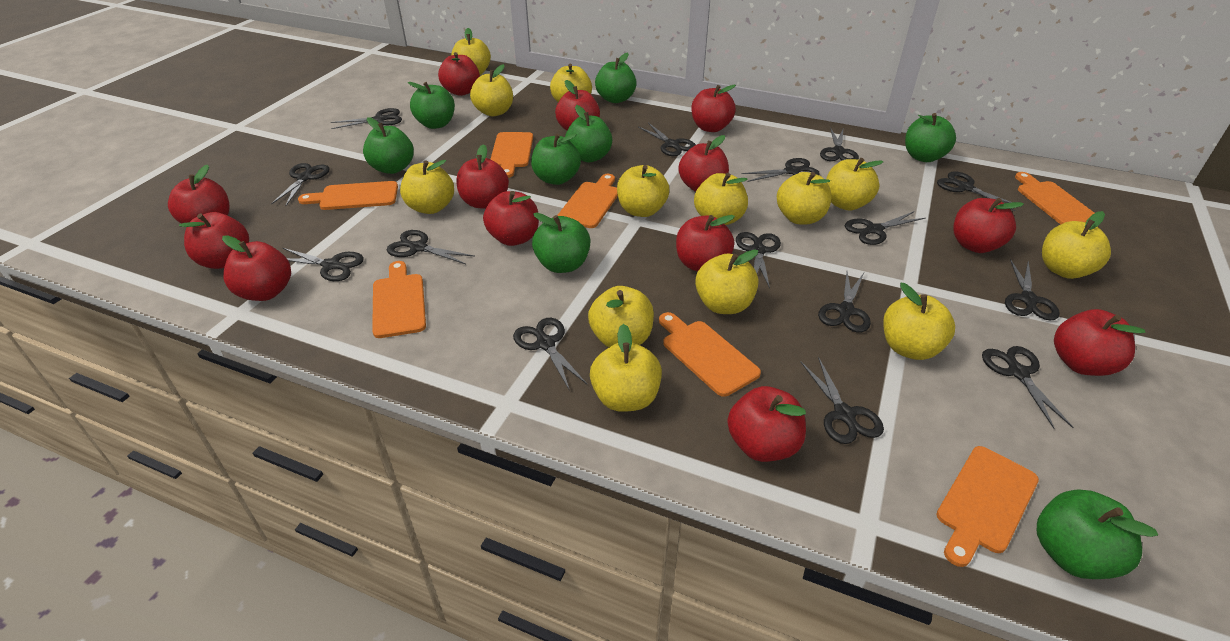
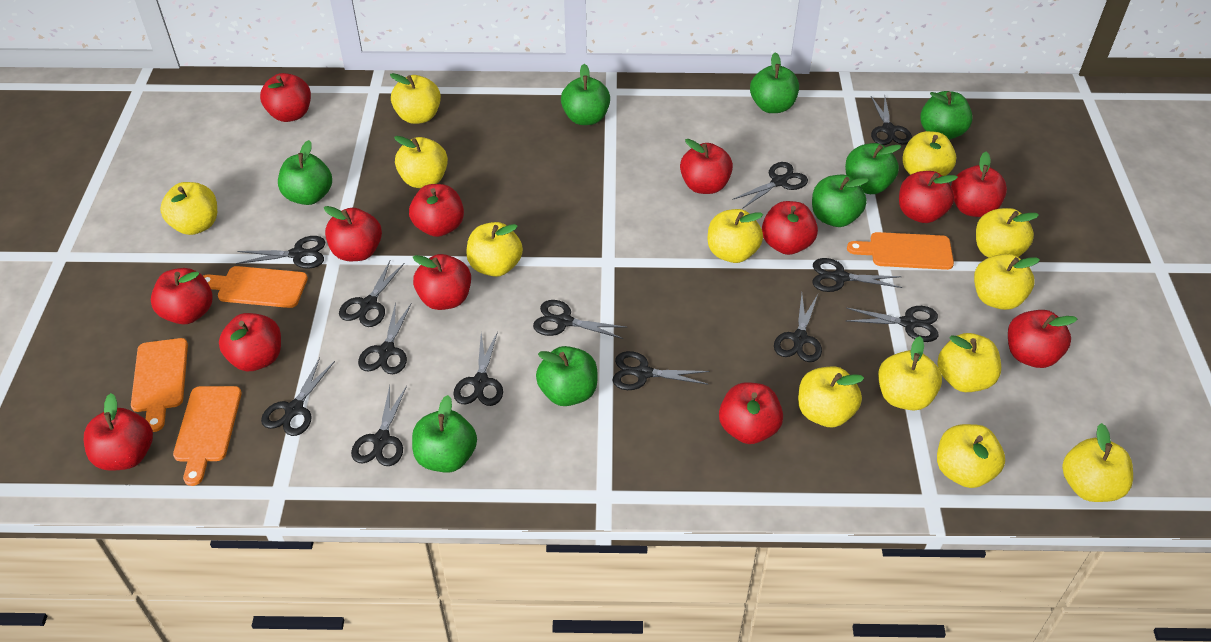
black scissors: 15 -> 13
orange cutting board: 7 -> 4

